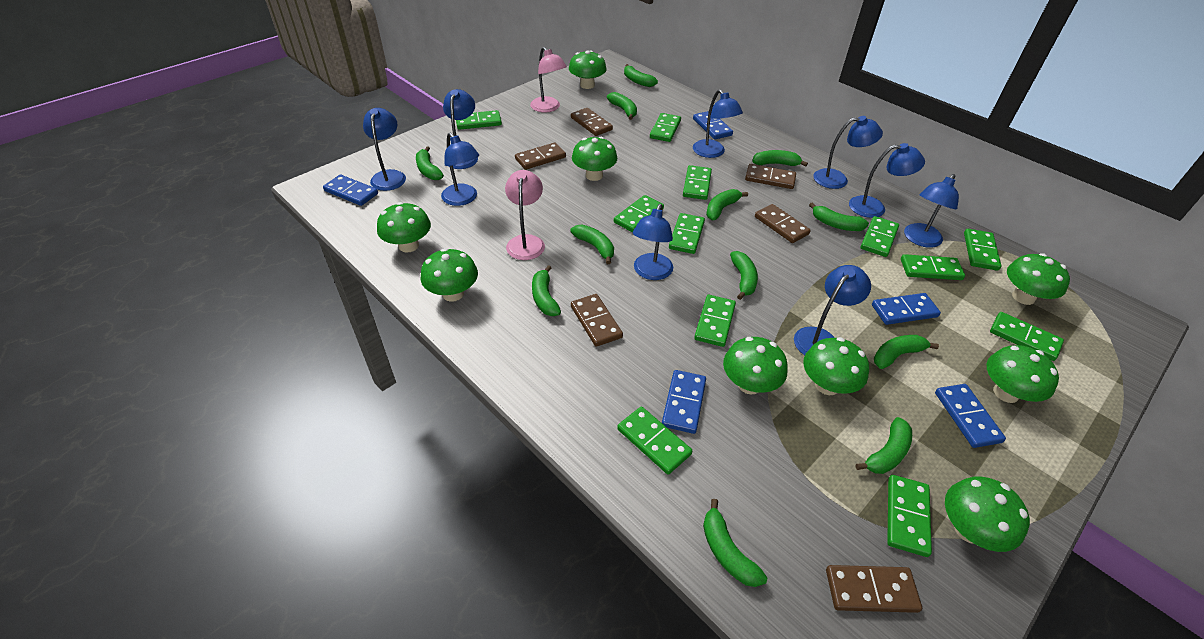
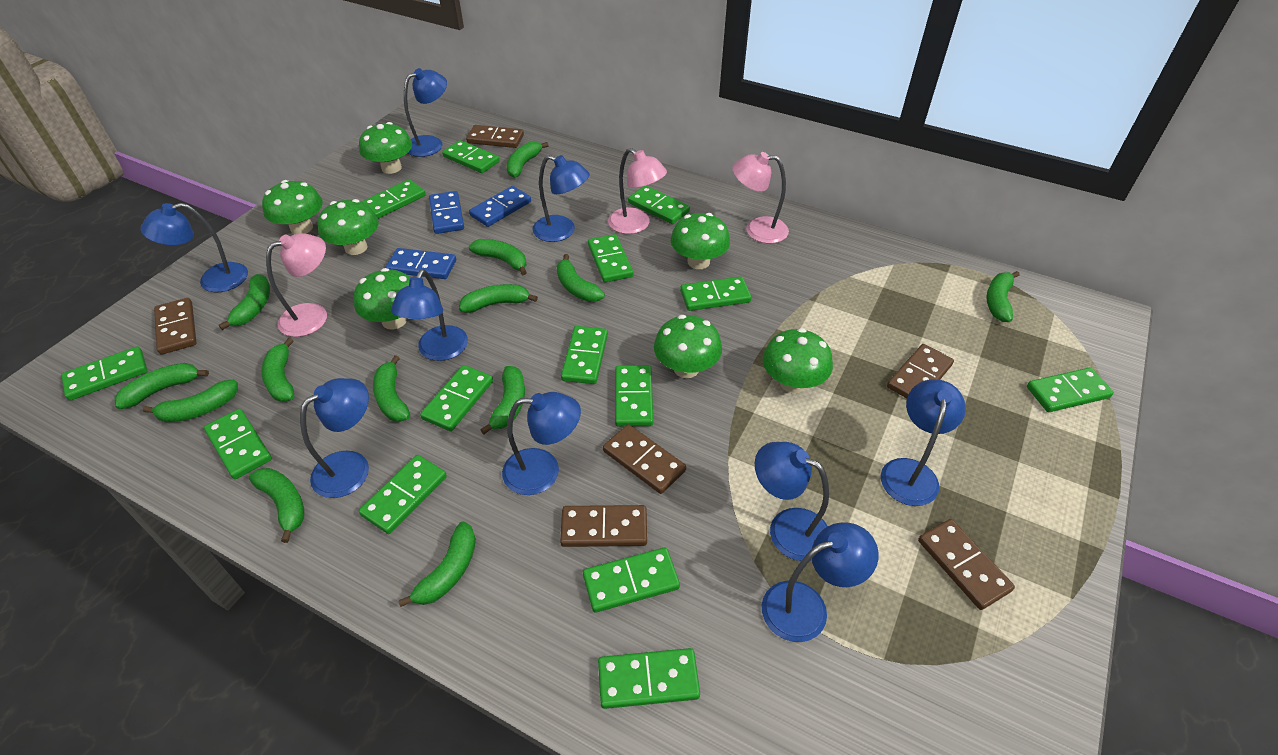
blue domino: 5 -> 3
green banana: 12 -> 13
green domino: 12 -> 14
green mushroom: 9 -> 7
pink lamp: 2 -> 3

